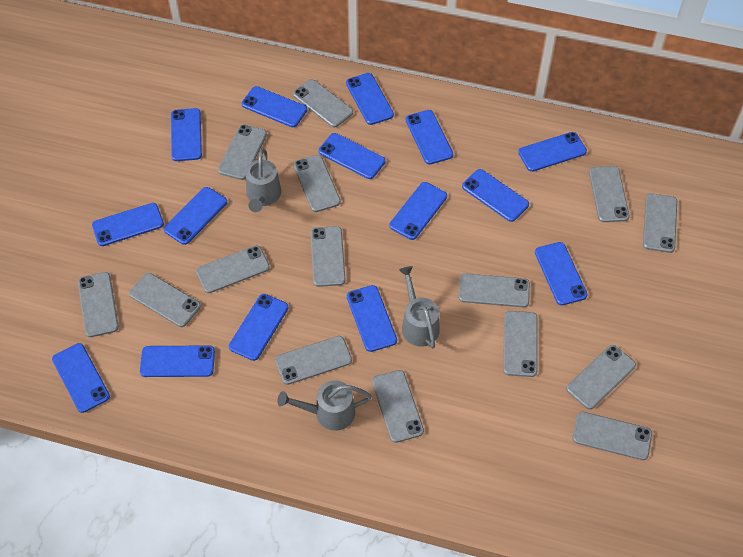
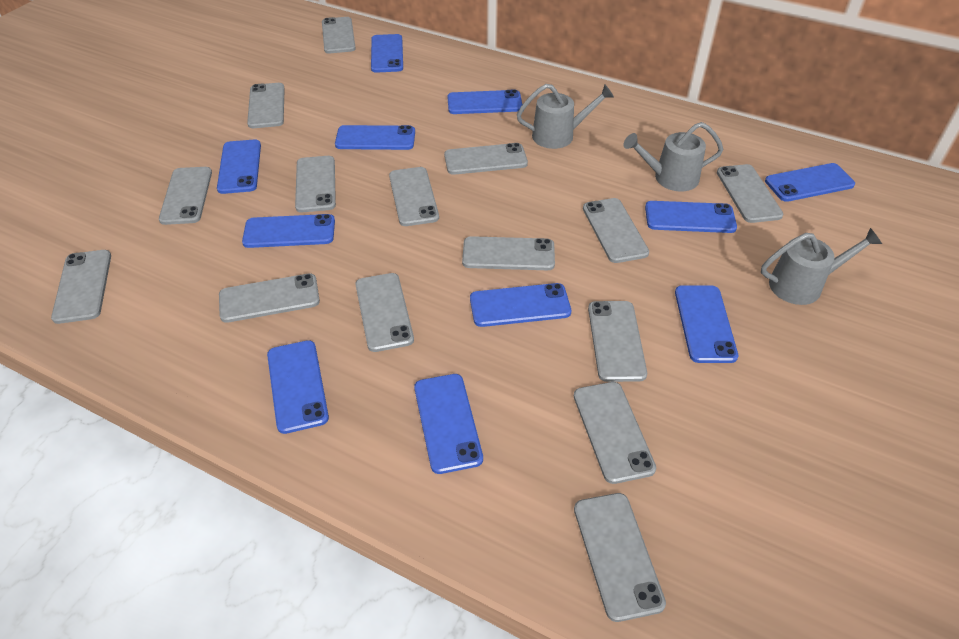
blue phone: 15 -> 11

